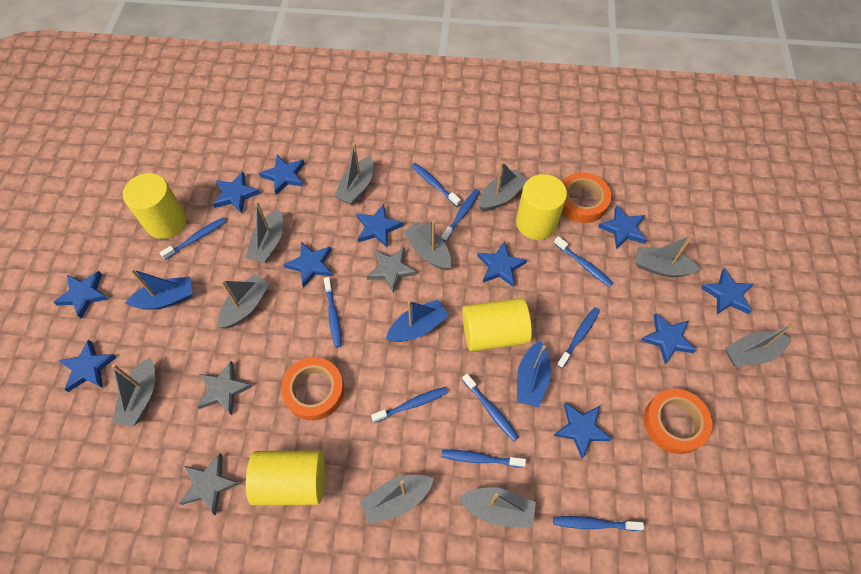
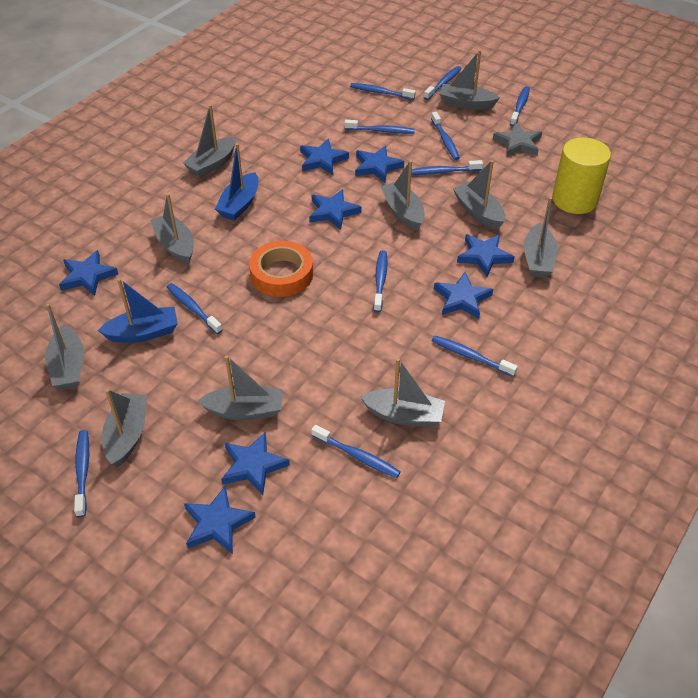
blue boat: 3 -> 2
blue star: 11 -> 8
blue toothbrush: 10 -> 11
grey star: 3 -> 1
orange tape: 3 -> 1
yellow cylinder: 4 -> 1

